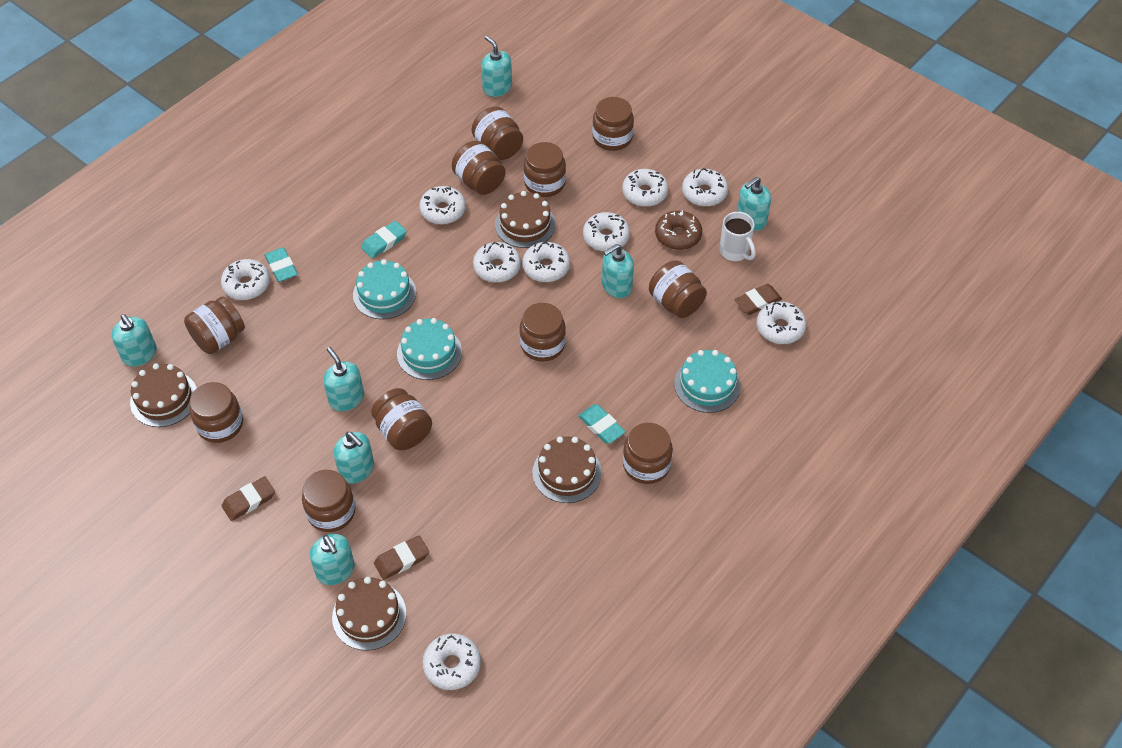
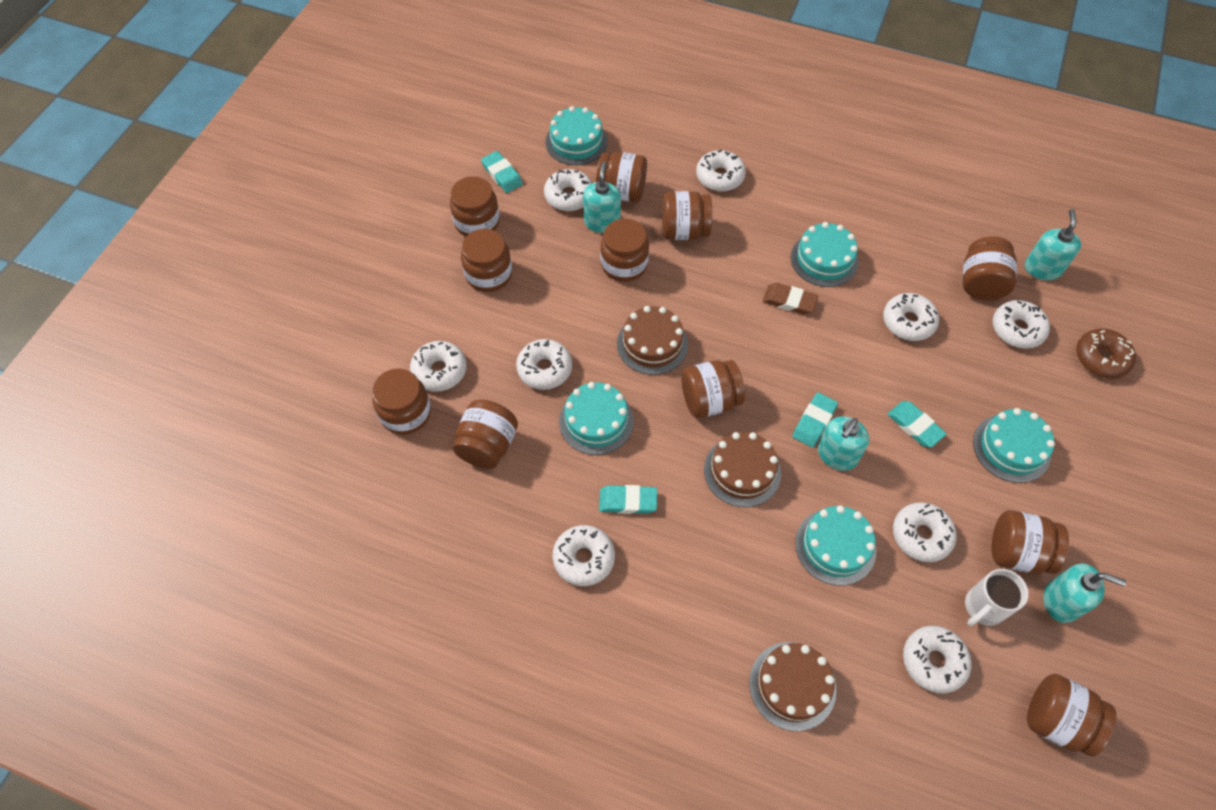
brown cake: 4 -> 3
brown eraser: 3 -> 1
turquoise cake: 3 -> 5
turquoise eraser: 3 -> 4
turquoise soap dispenser: 7 -> 4

